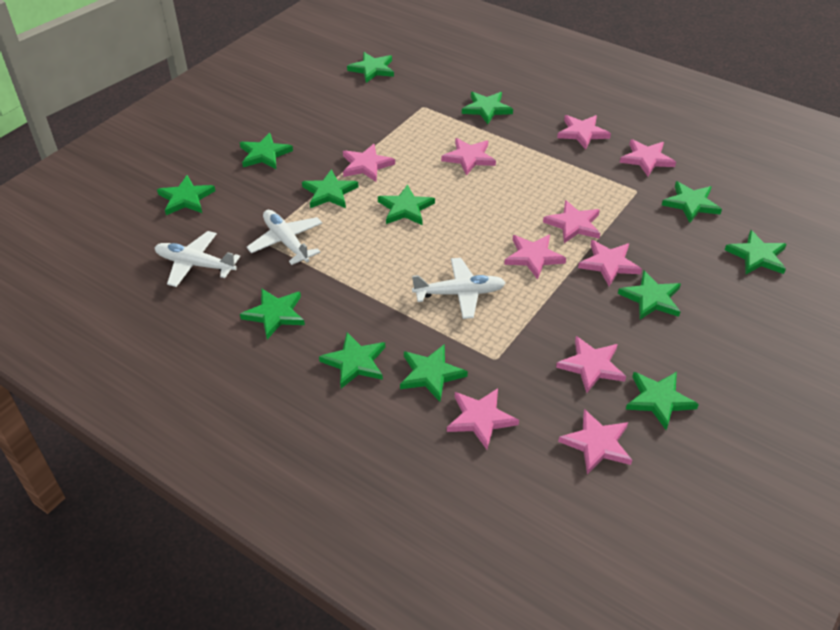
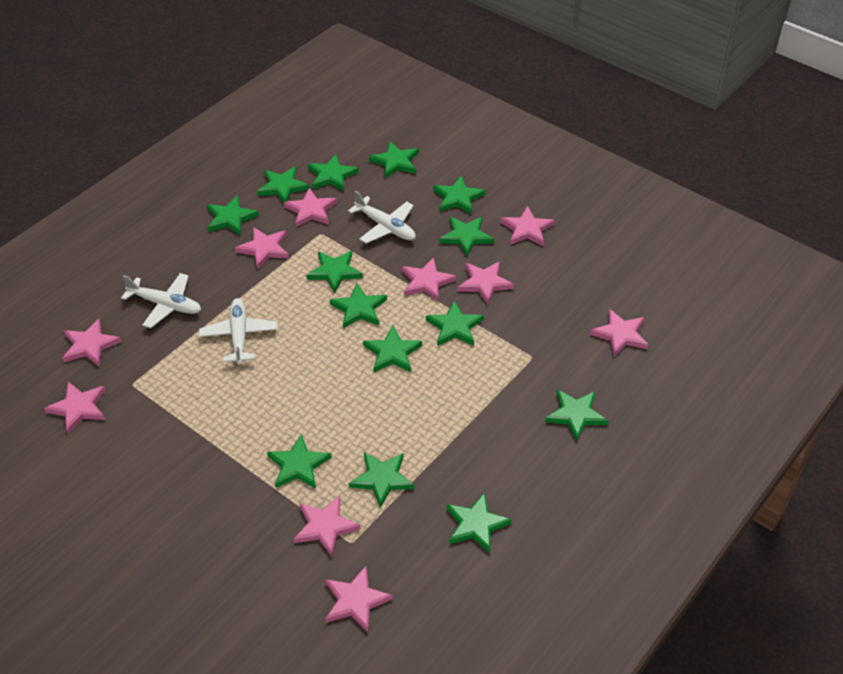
green star: 13 -> 14

